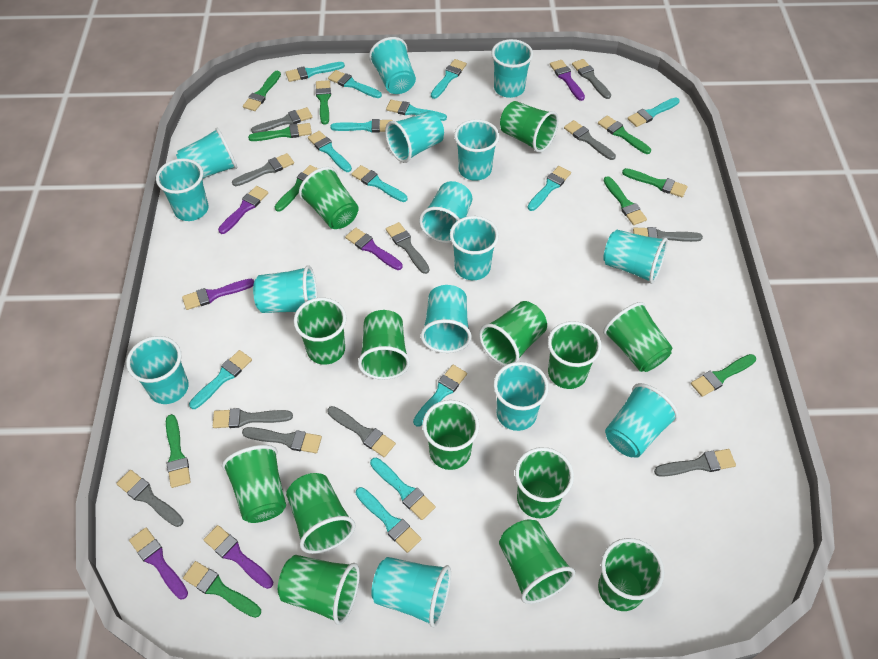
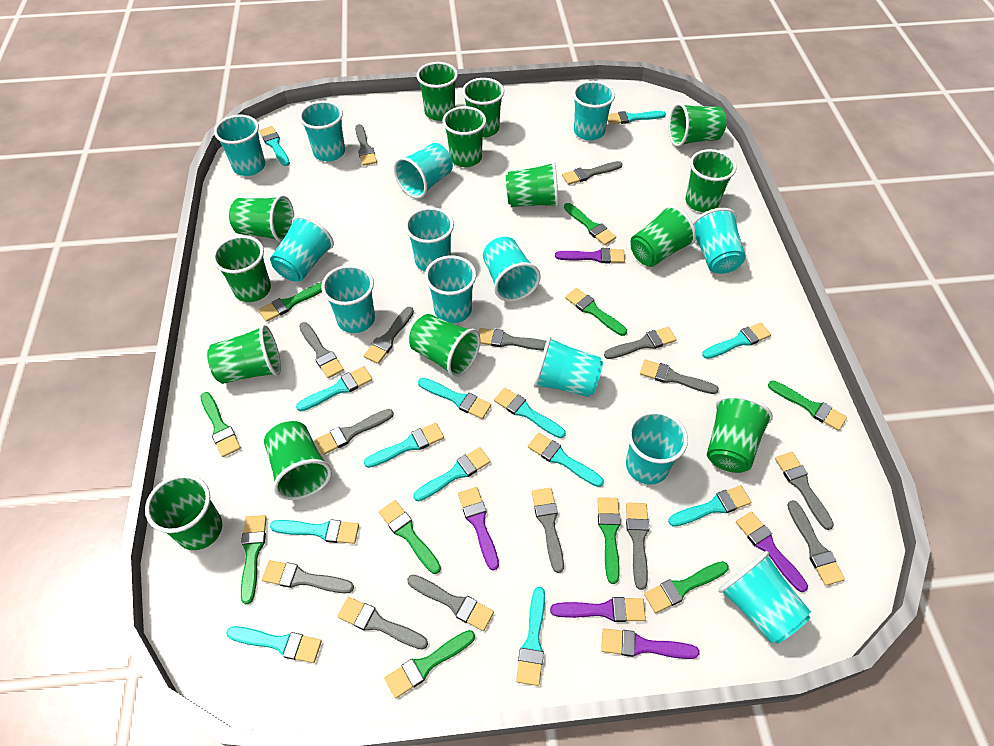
grey brush: 11 -> 15
purple brush: 6 -> 5
turquoise cup: 15 -> 13

